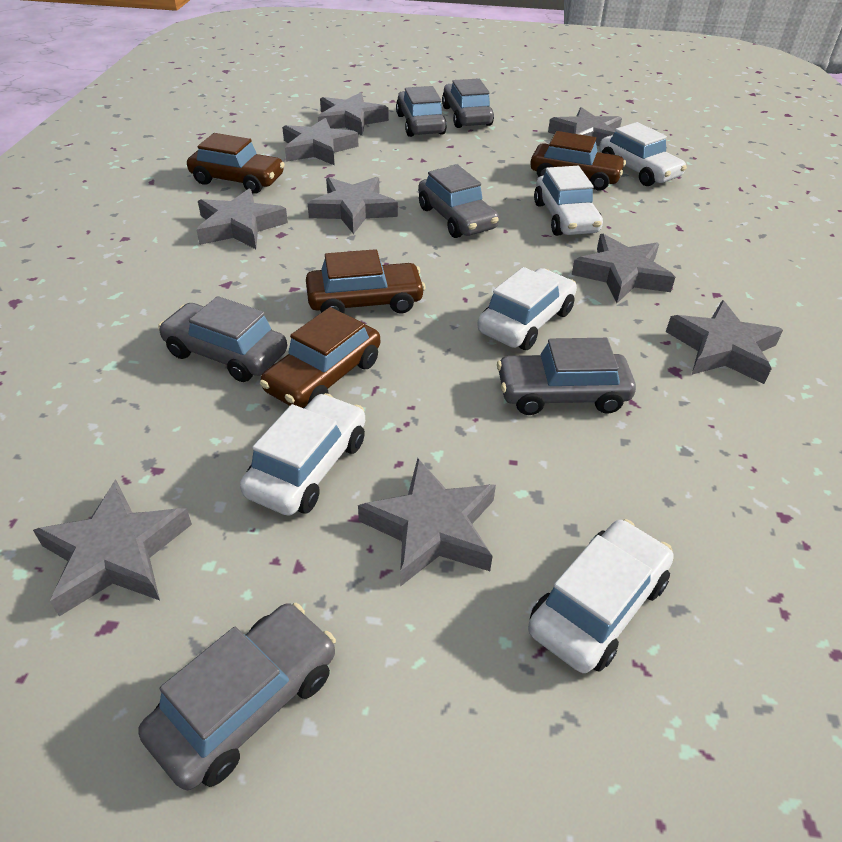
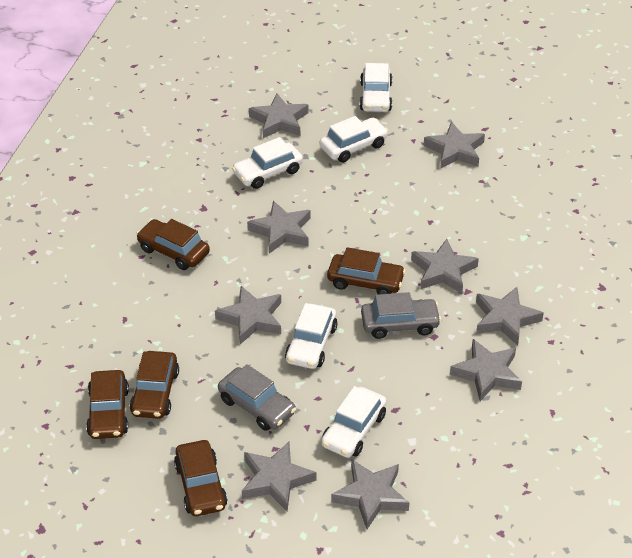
brown car: 4 -> 5
grey car: 6 -> 2

